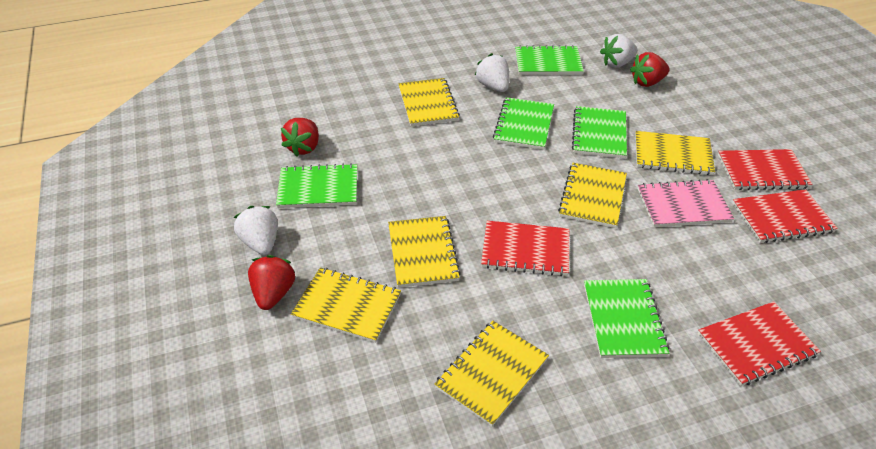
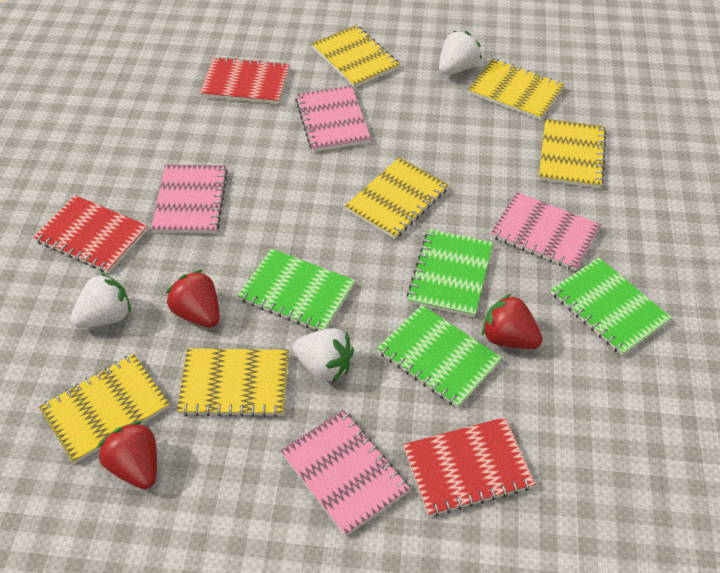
green notebook: 5 -> 4
pink notebook: 1 -> 4
red notebook: 4 -> 3

